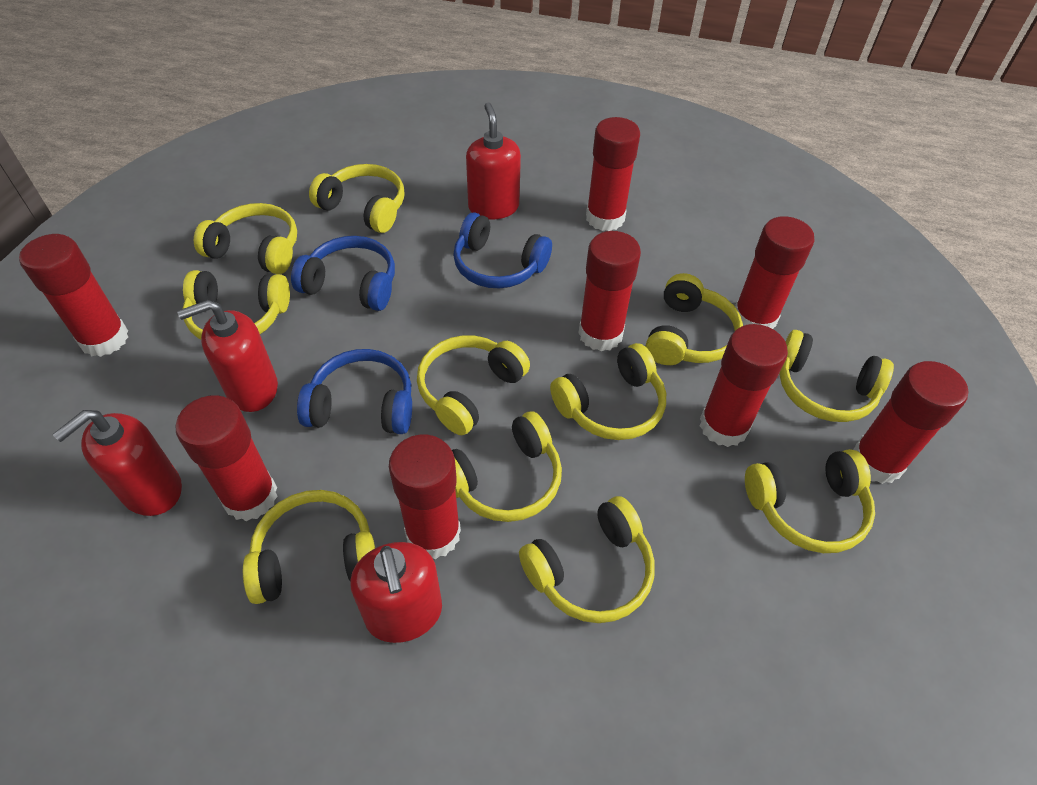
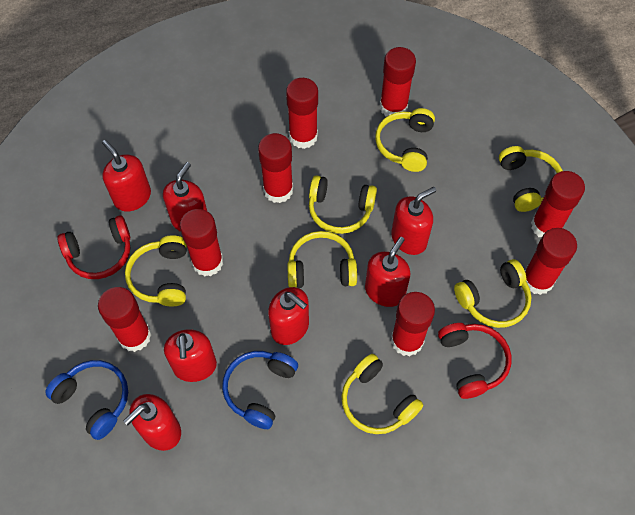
blue headphones: 3 -> 2
red headphones: 0 -> 2
red soap dispenser: 4 -> 7
yellow headphones: 11 -> 7

